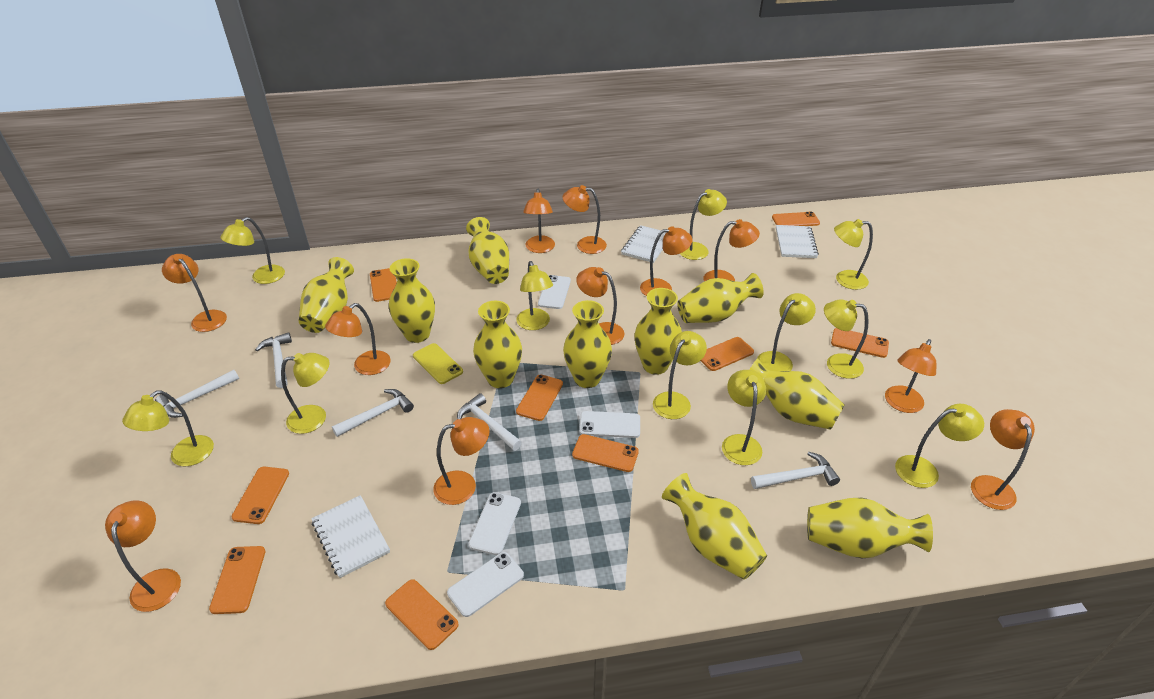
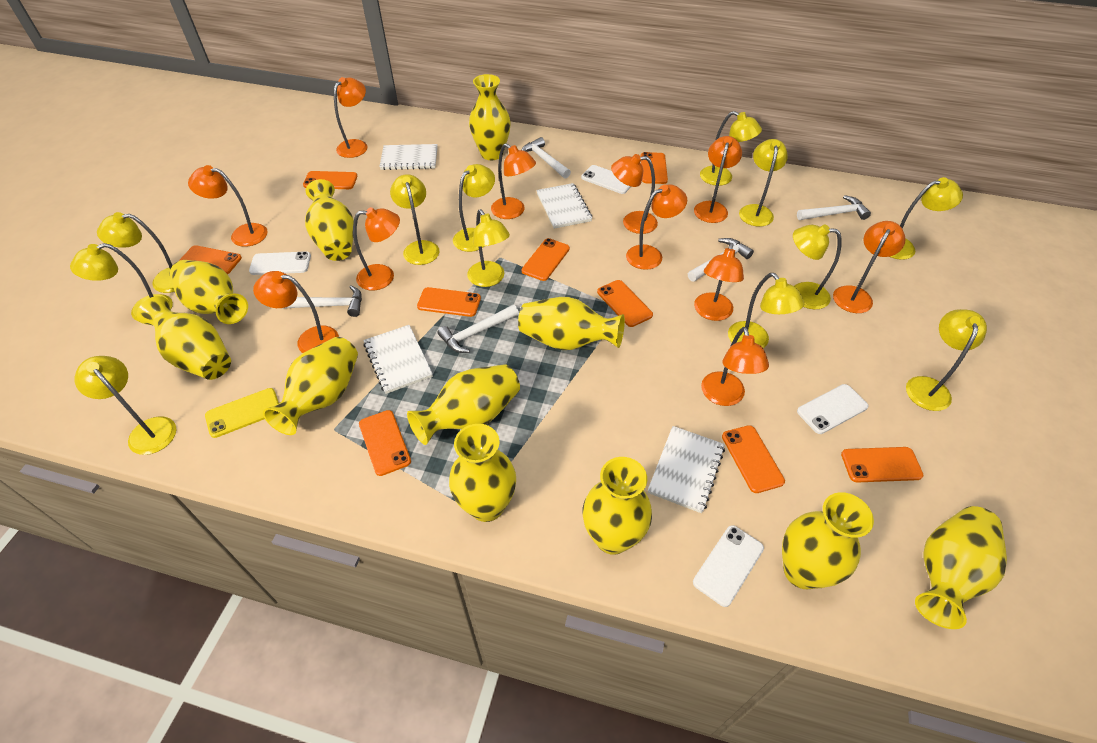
white notebook: 3 -> 4
yellow lamp: 11 -> 12
yellow vase: 10 -> 11

